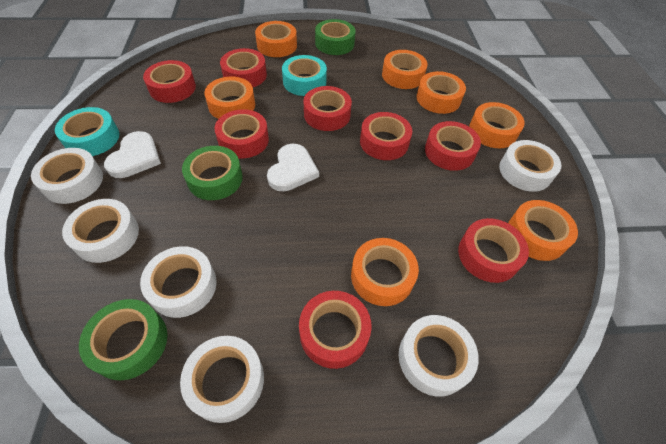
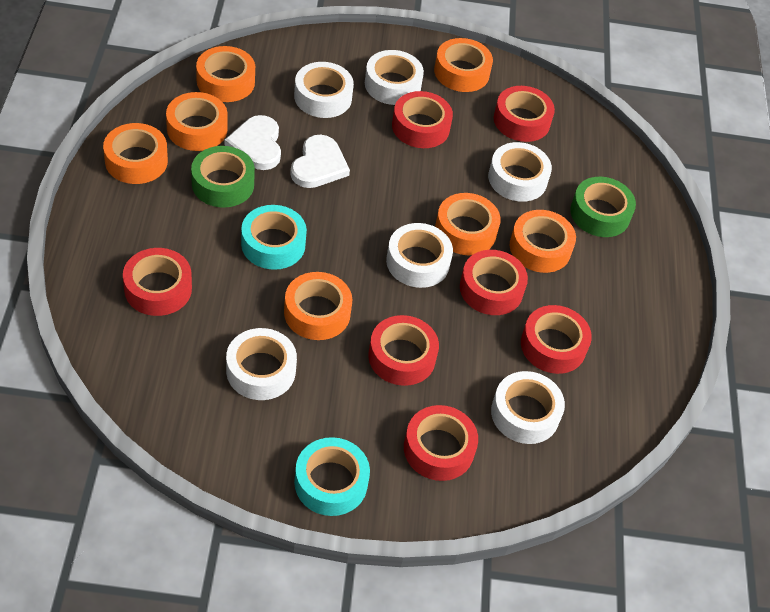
green tape: 3 -> 2
red tape: 8 -> 7

